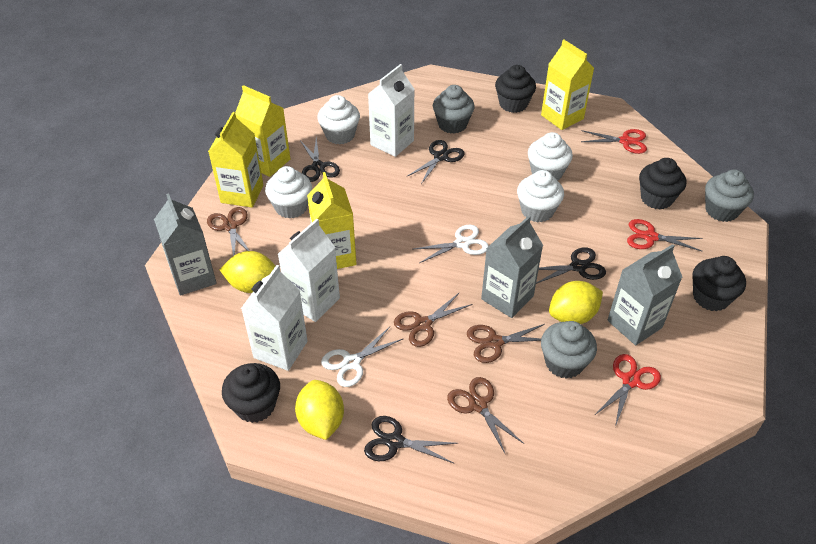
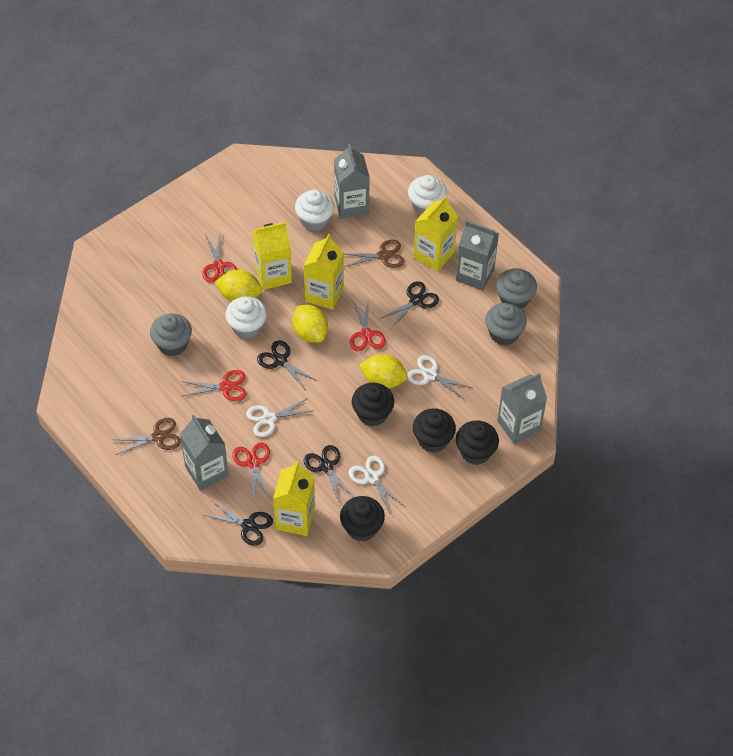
brown scissors: 4 -> 2
grey carton: 3 -> 4
red scissors: 3 -> 4
white carton: 3 -> 0
white cupcake: 4 -> 3
white scissors: 2 -> 3

